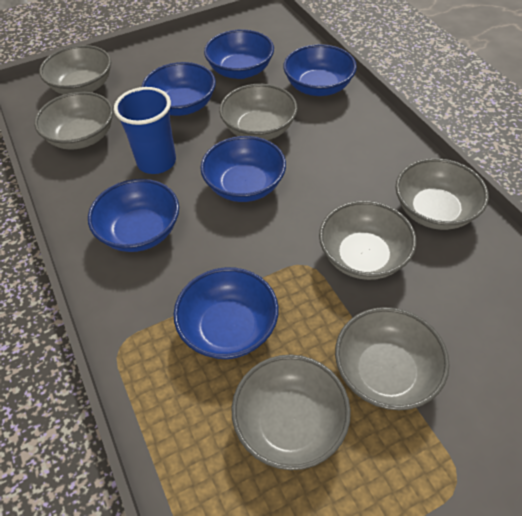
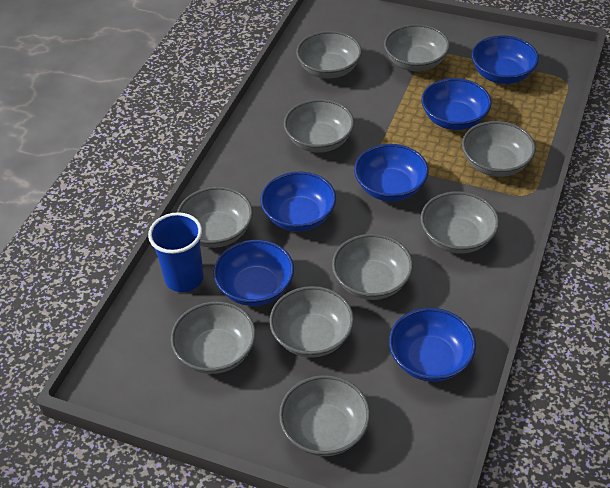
grey bowl: 7 -> 10

